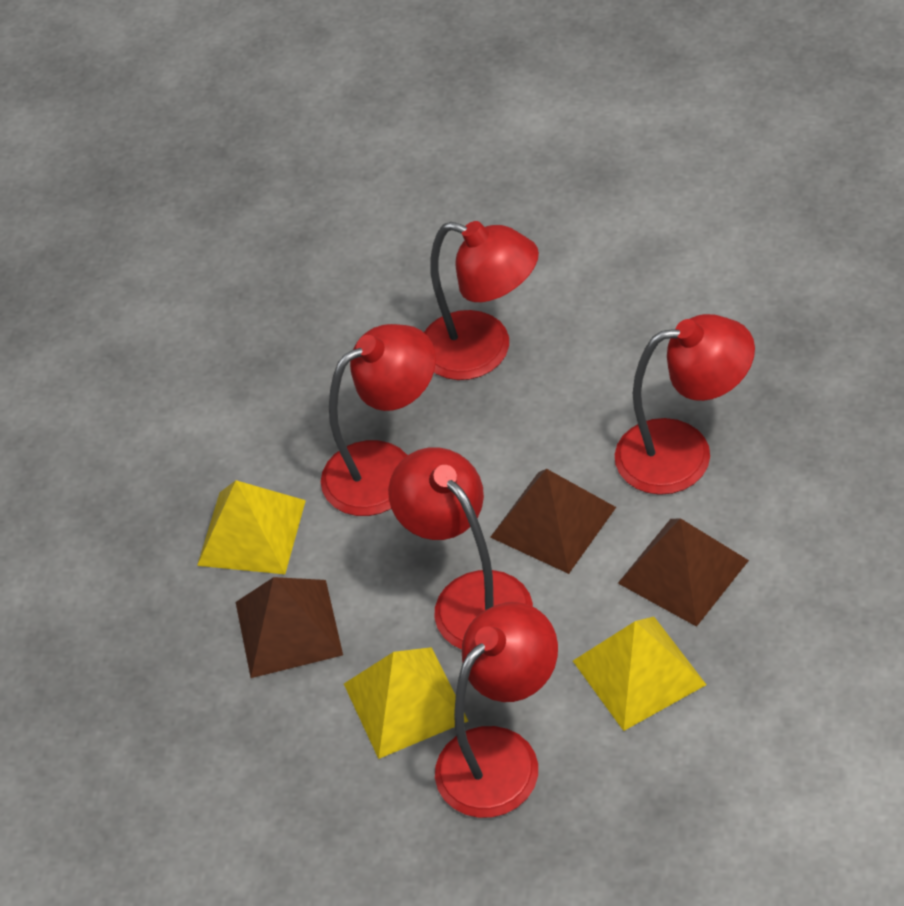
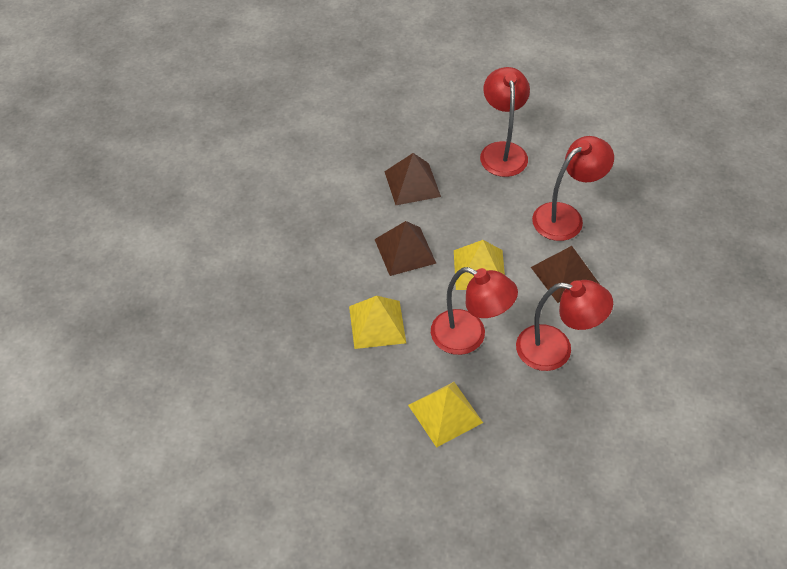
red lamp: 5 -> 4

